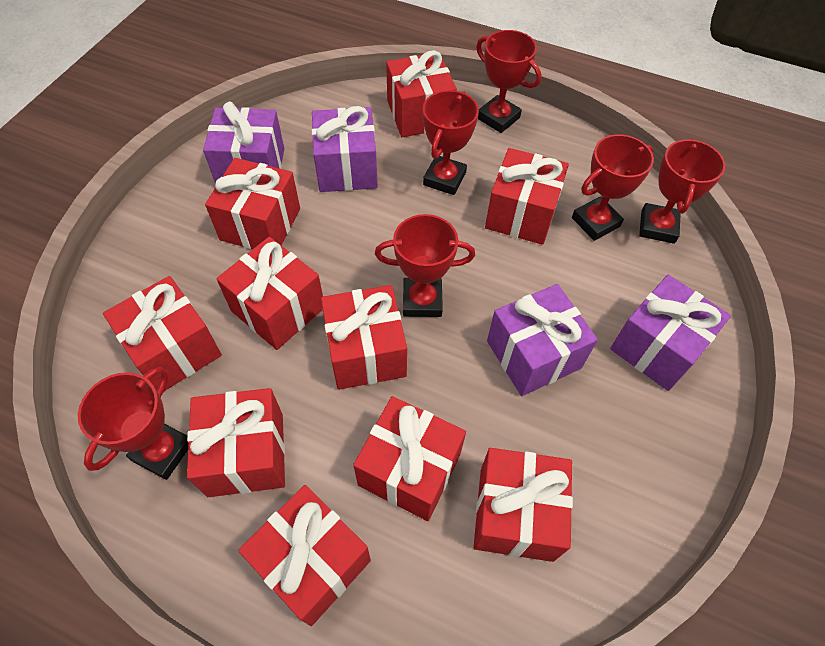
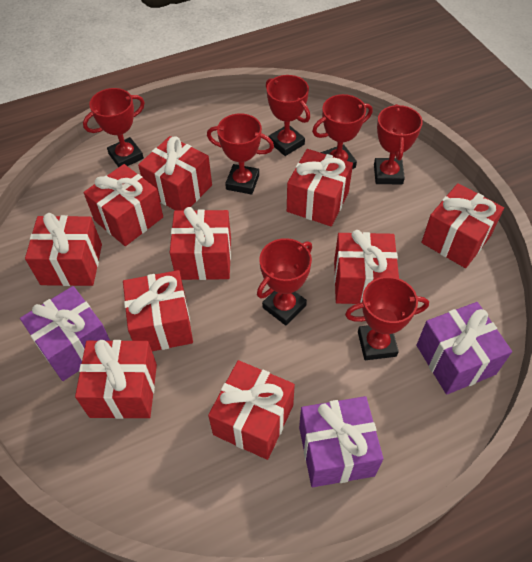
purple gift: 4 -> 3
red trophy: 6 -> 7

